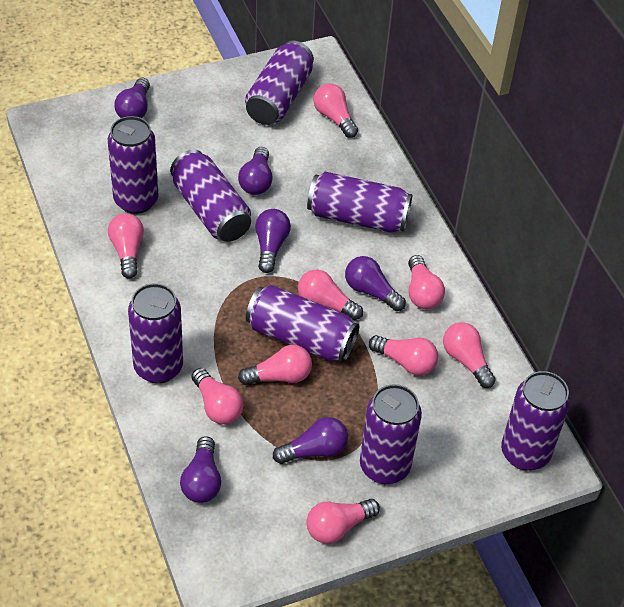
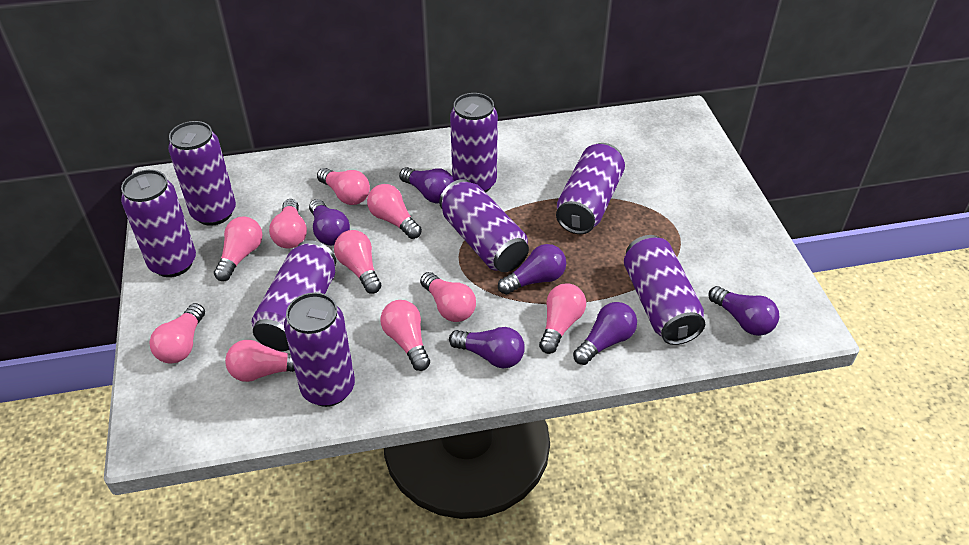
pink light bulb: 9 -> 10

